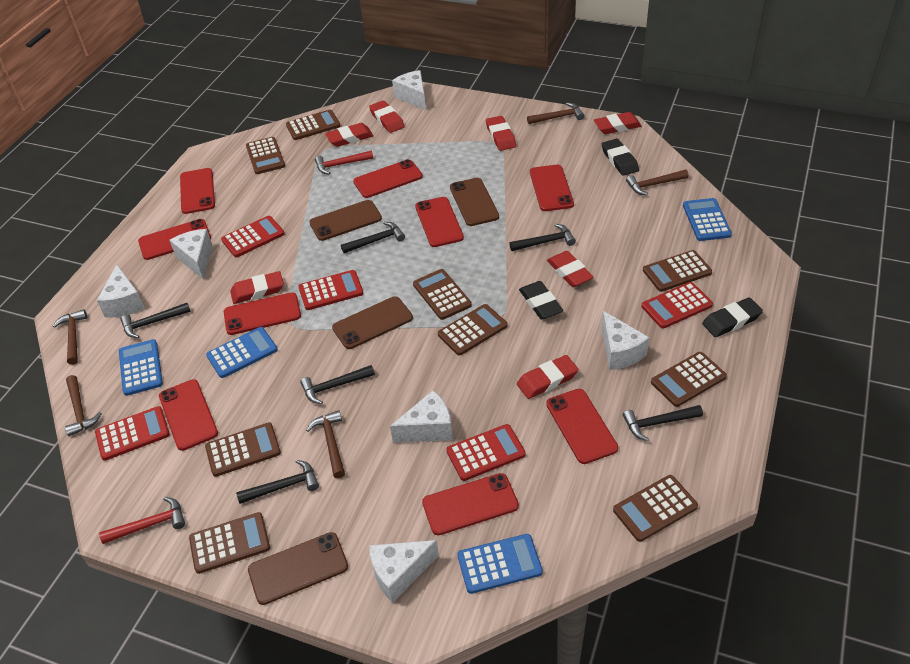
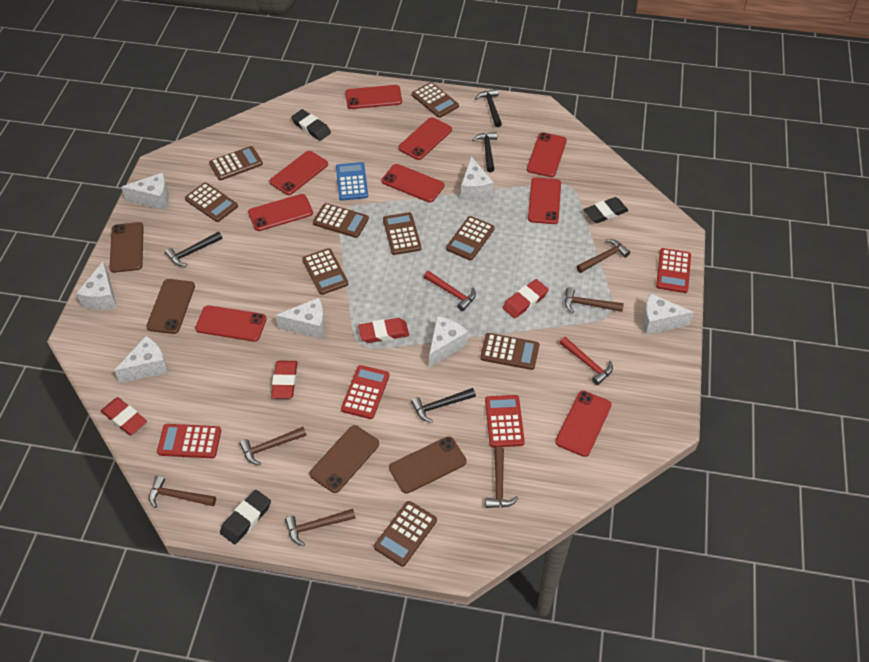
black hammer: 6 -> 4
blue calculator: 4 -> 1
brown hammer: 5 -> 6
red calculator: 5 -> 4
red eraser: 7 -> 4
white cheese: 6 -> 7

